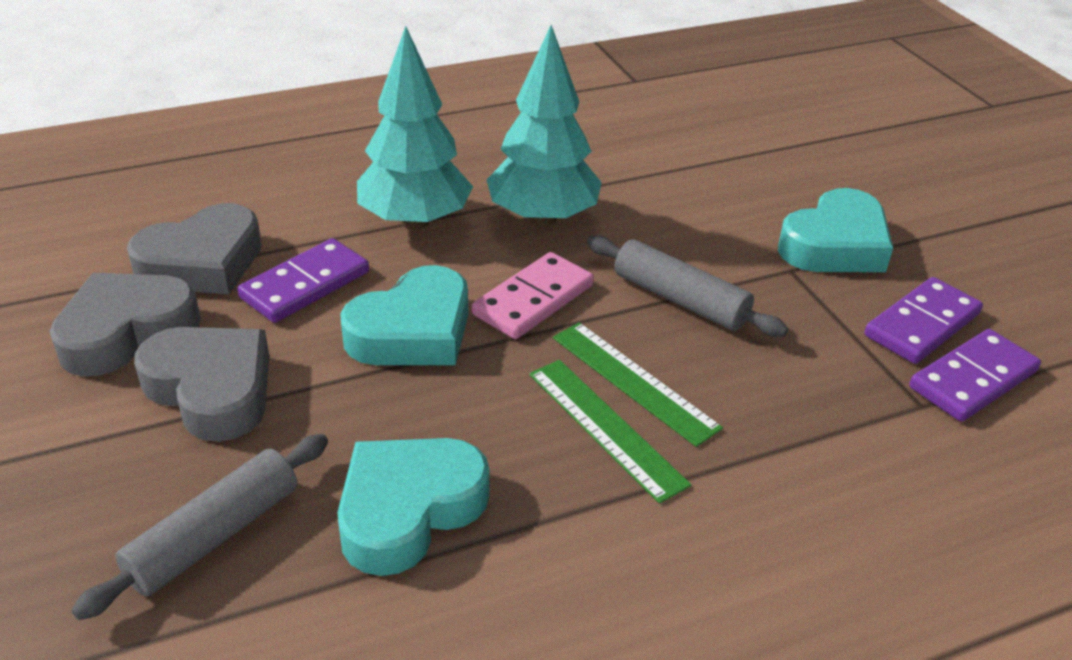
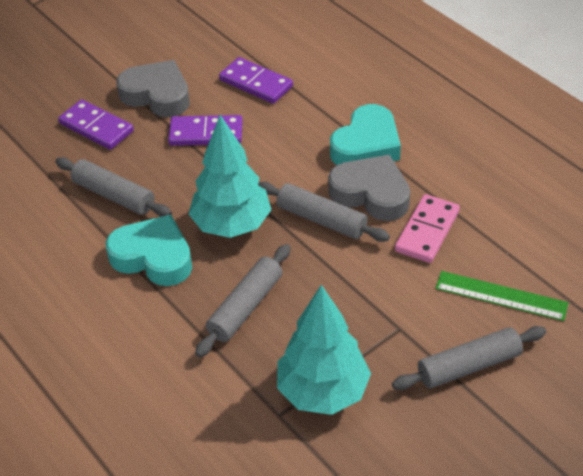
green ruler: 2 -> 1
grey heart: 3 -> 2
grey rolling pin: 2 -> 4
turquoise heart: 3 -> 2

